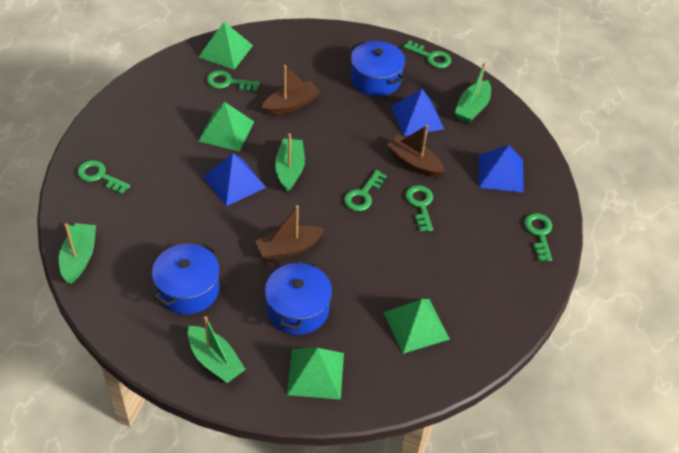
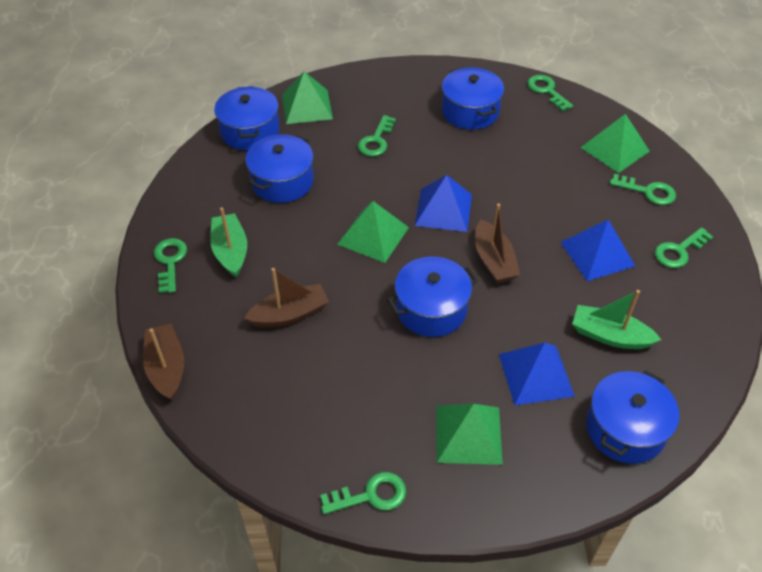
blue pot: 3 -> 5
green boat: 4 -> 2

